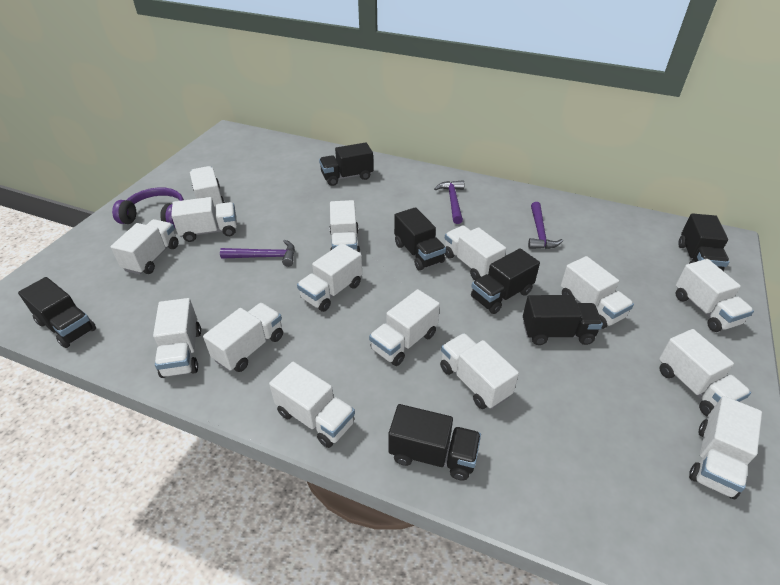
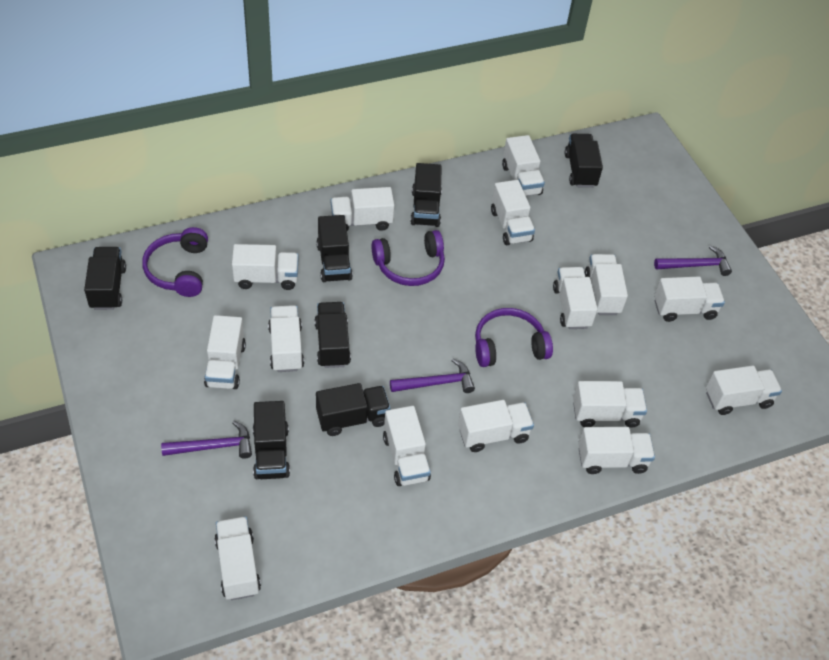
purple headphones: 1 -> 3

